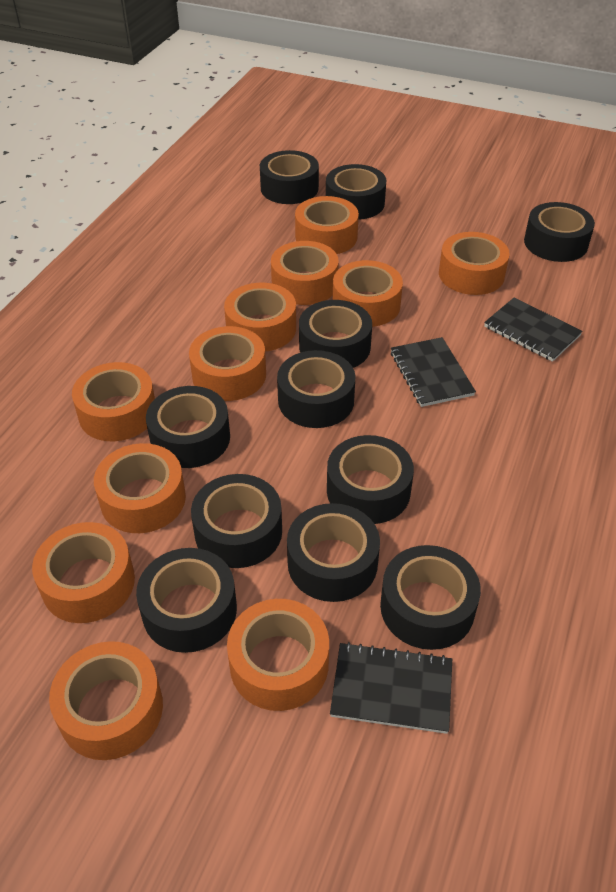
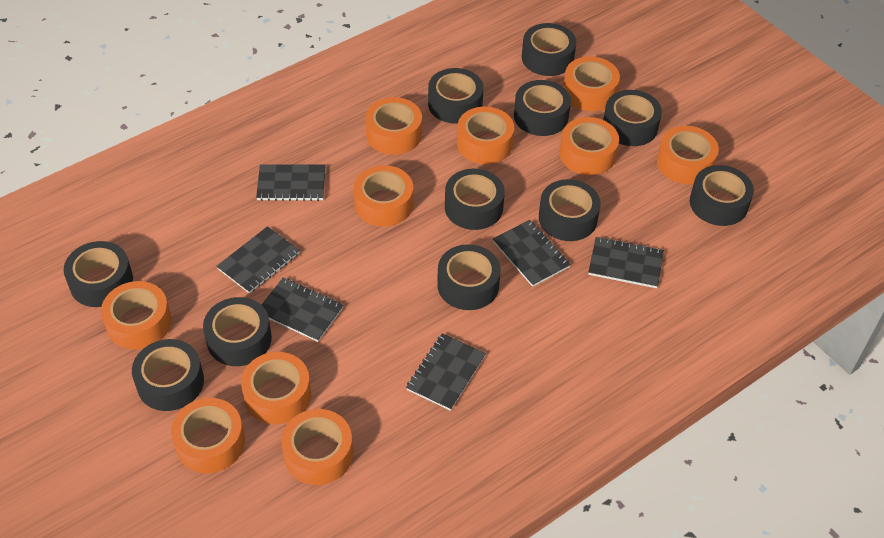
black notebook: 3 -> 6
orange tape: 11 -> 10

